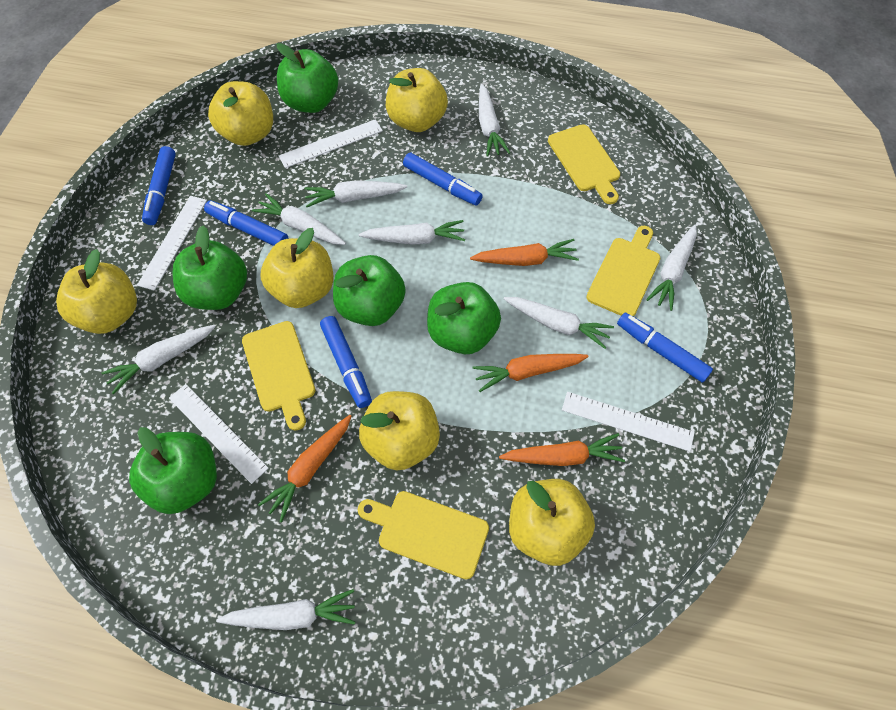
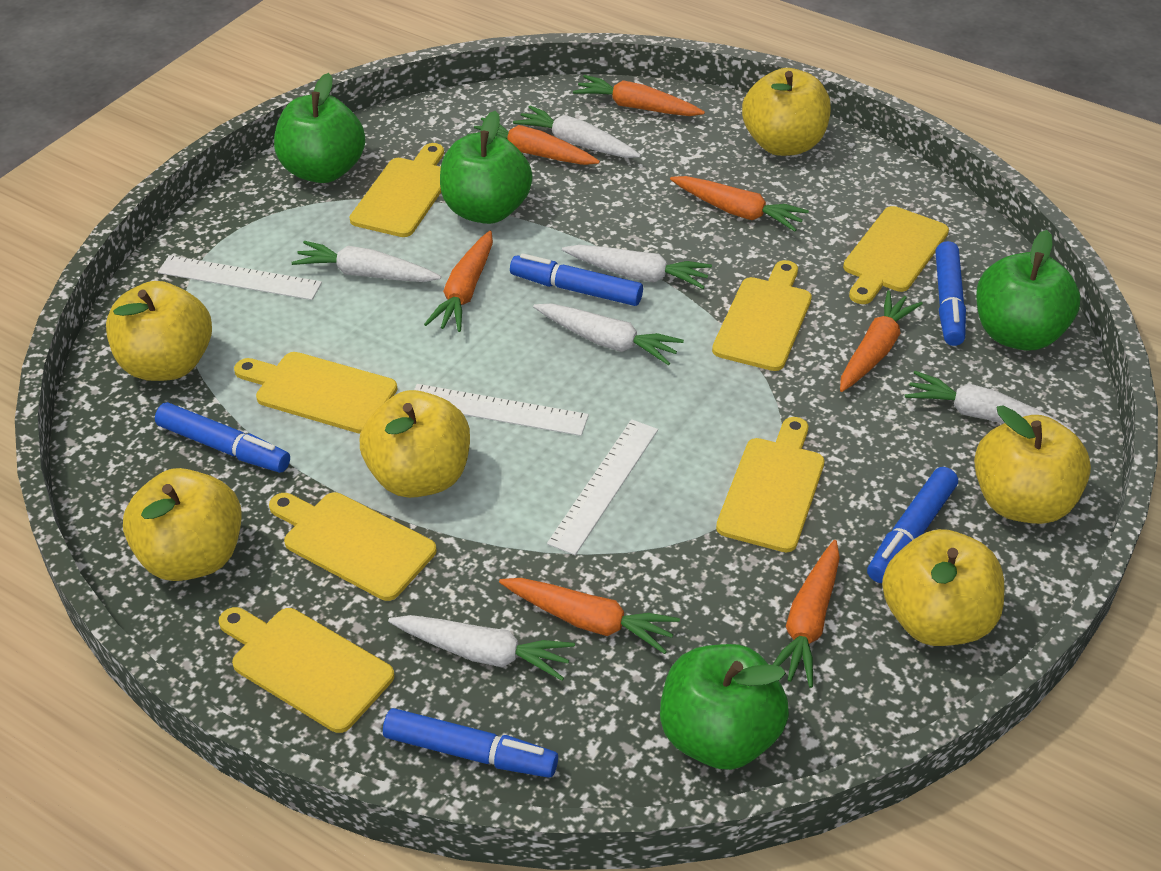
green apple: 5 -> 4
orange carrot: 4 -> 7
white carrot: 8 -> 6
white ruler: 4 -> 3
yellow cutting board: 4 -> 7

